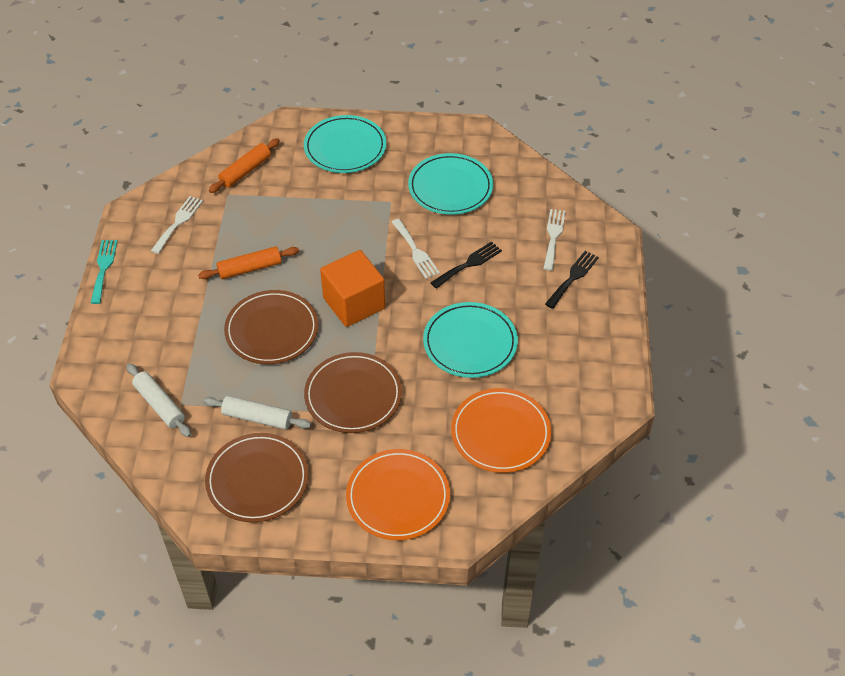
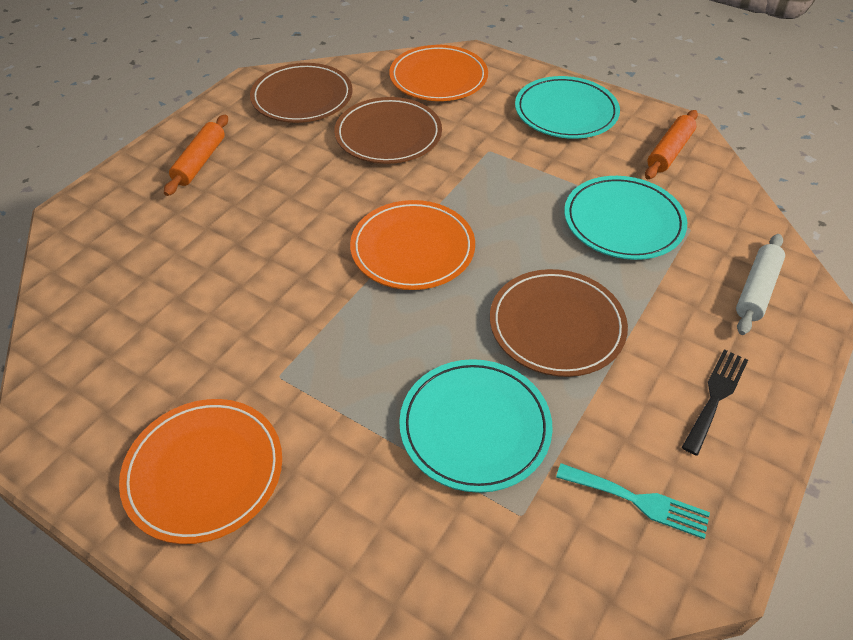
black fork: 2 -> 1
orange cube: 1 -> 0
orange plate: 2 -> 3
white fork: 3 -> 0
white rolling pin: 2 -> 1

